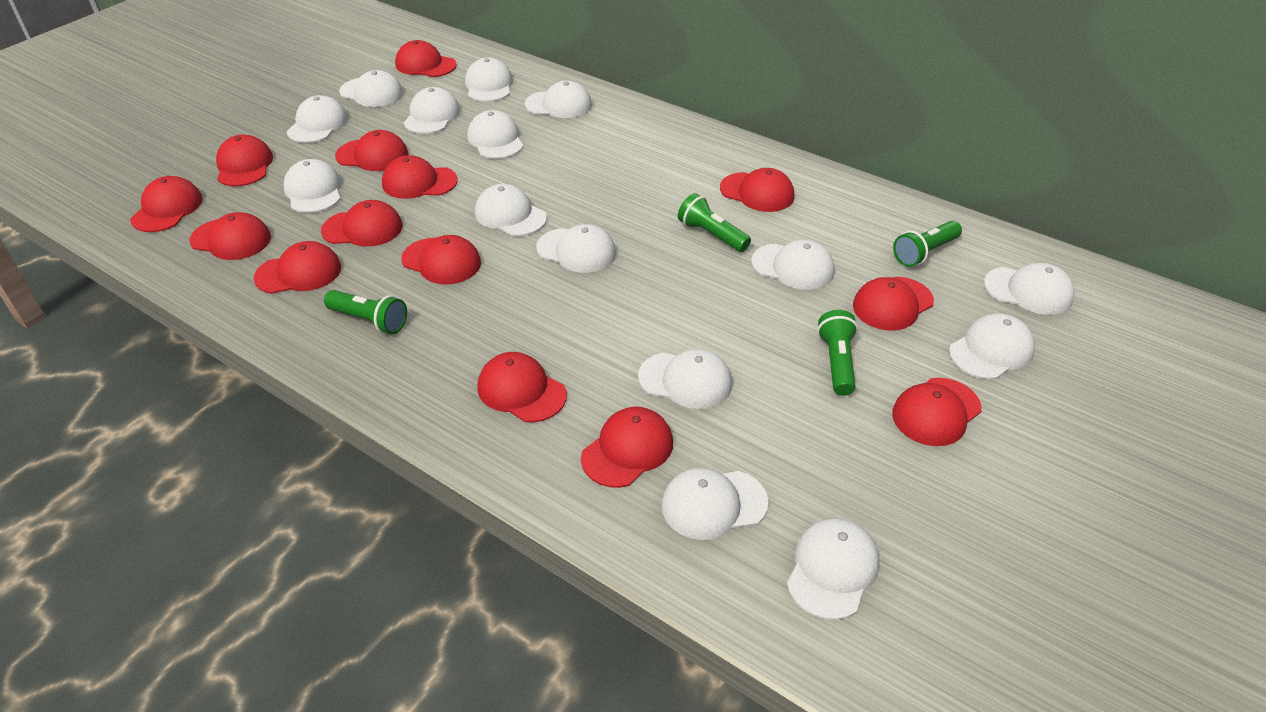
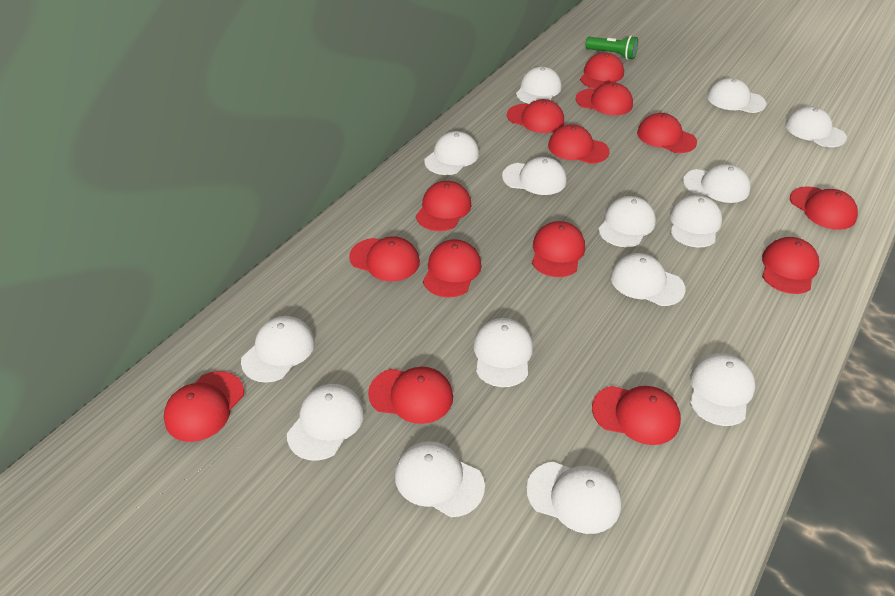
green flashlight: 4 -> 1

